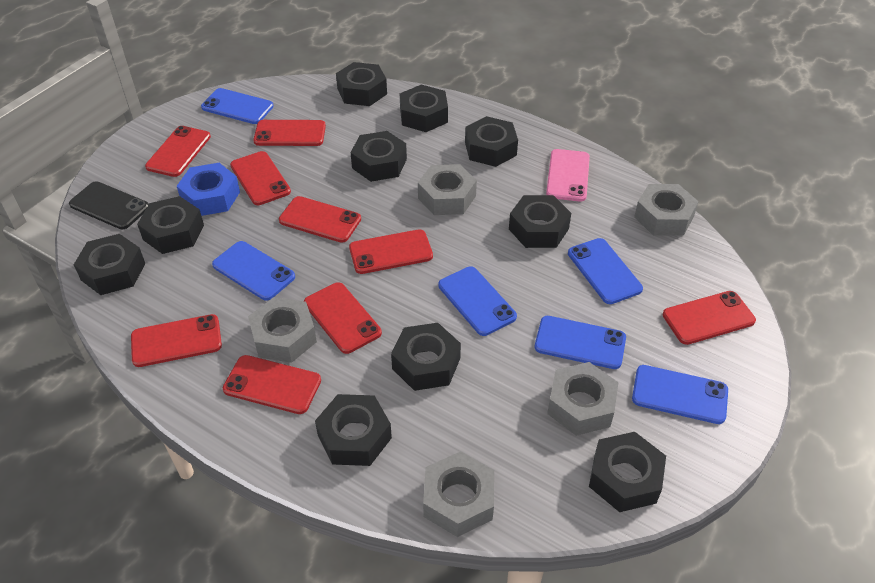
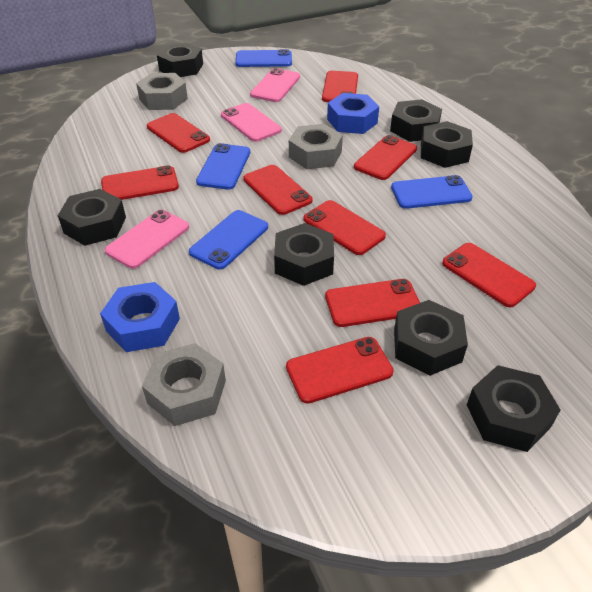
black nut: 10 -> 7
black phone: 1 -> 0
blue nut: 1 -> 2
blue phone: 6 -> 4
grey nut: 5 -> 3
pink phone: 1 -> 3

